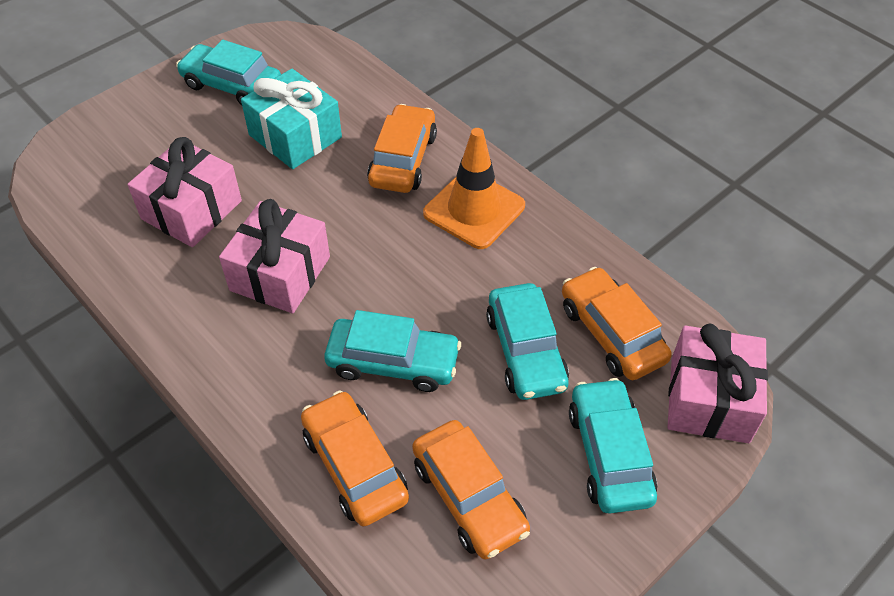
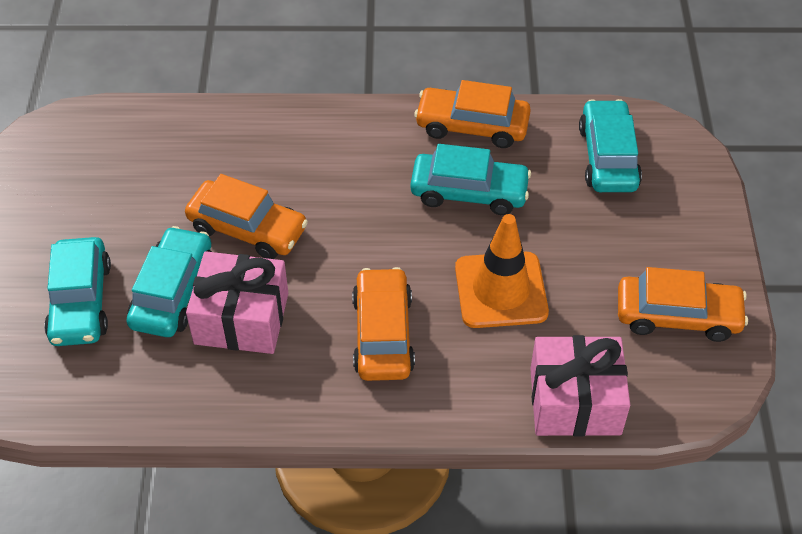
pink gift: 3 -> 2
turquoise gift: 1 -> 0

